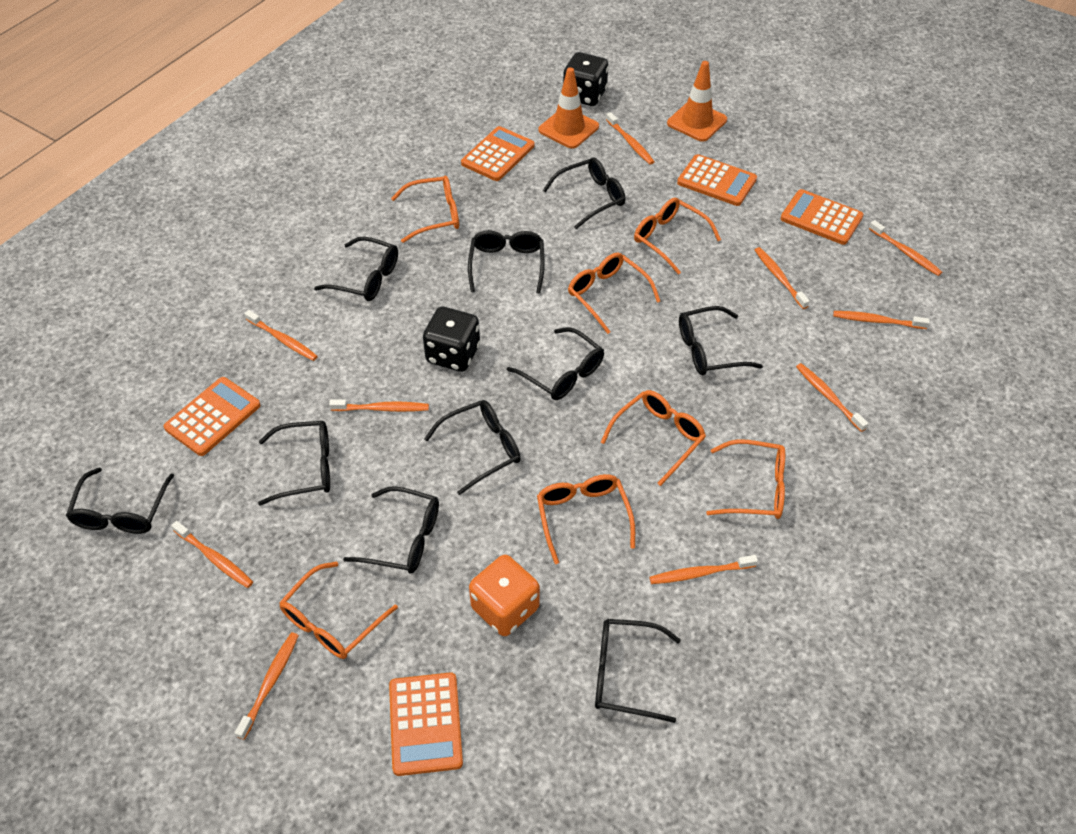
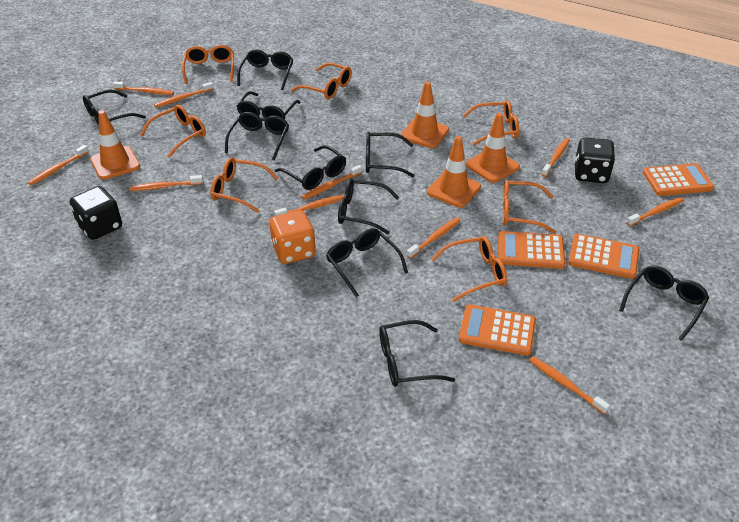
orange calculator: 5 -> 4
orange traffic cone: 2 -> 4

